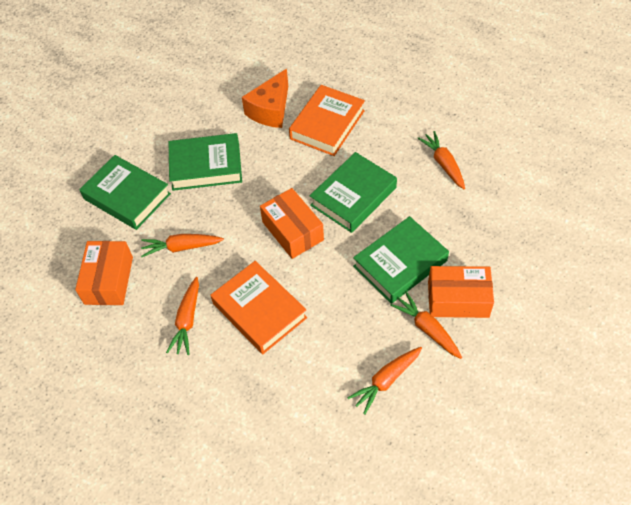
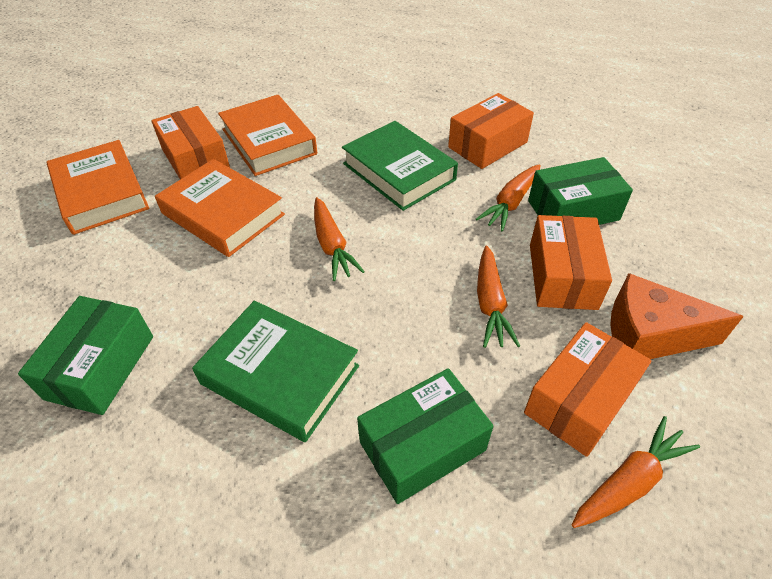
green book: 4 -> 2
green box: 0 -> 3
orange book: 2 -> 3
orange box: 3 -> 4
orange carrot: 5 -> 4

